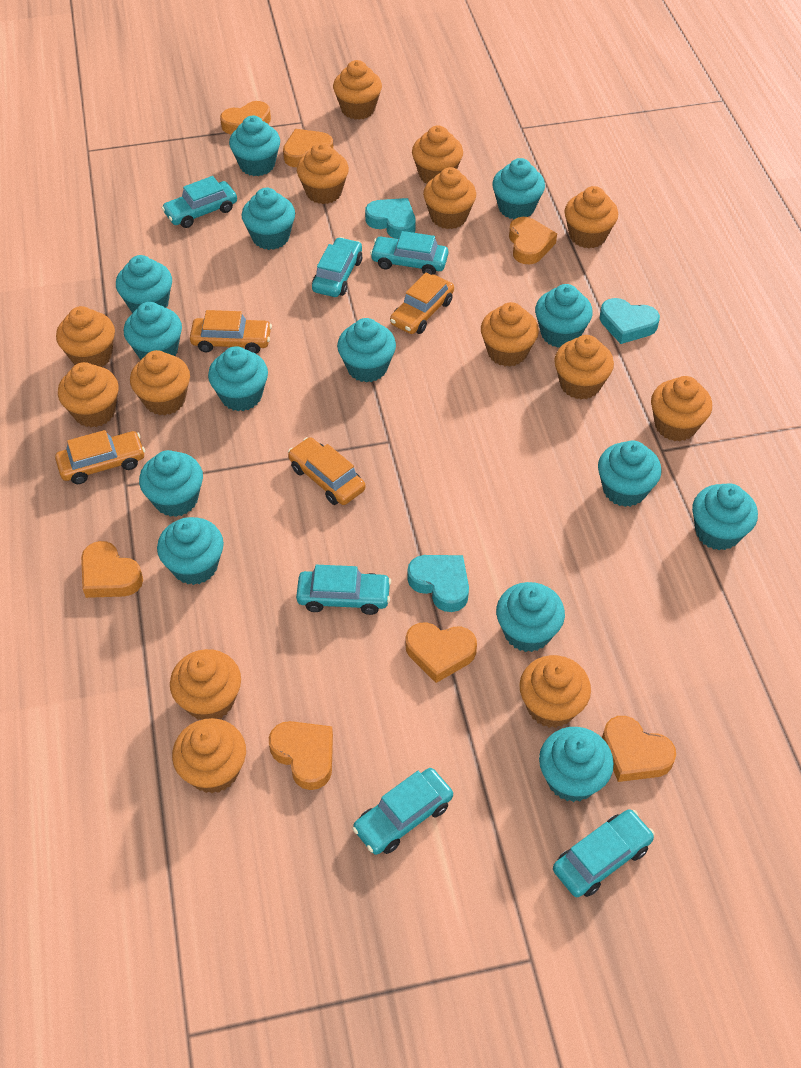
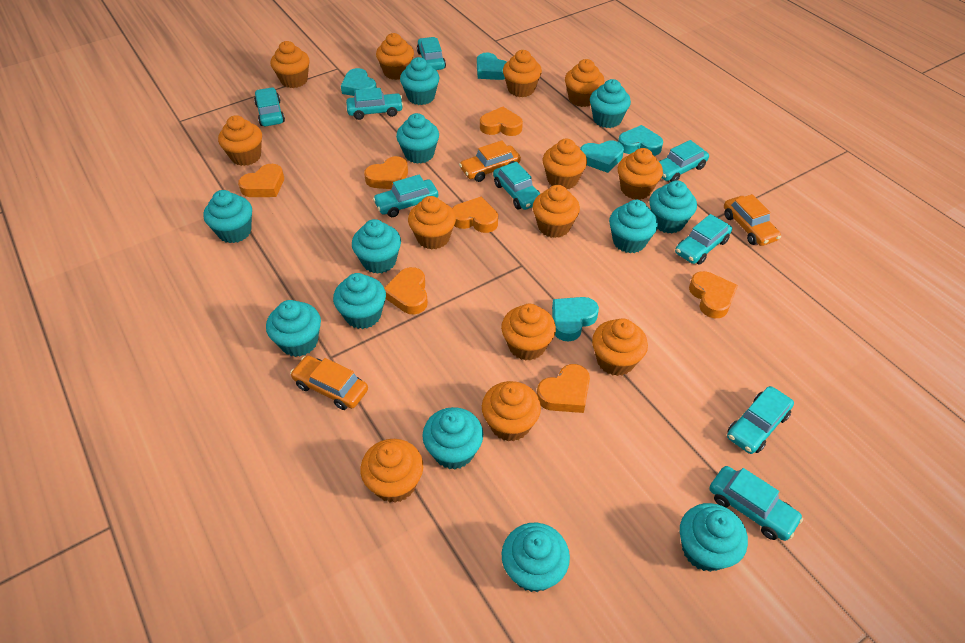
orange car: 4 -> 3
orange cupcake: 14 -> 13
turquoise car: 6 -> 9
turquoise cupcake: 14 -> 12
turquoise heart: 3 -> 5

